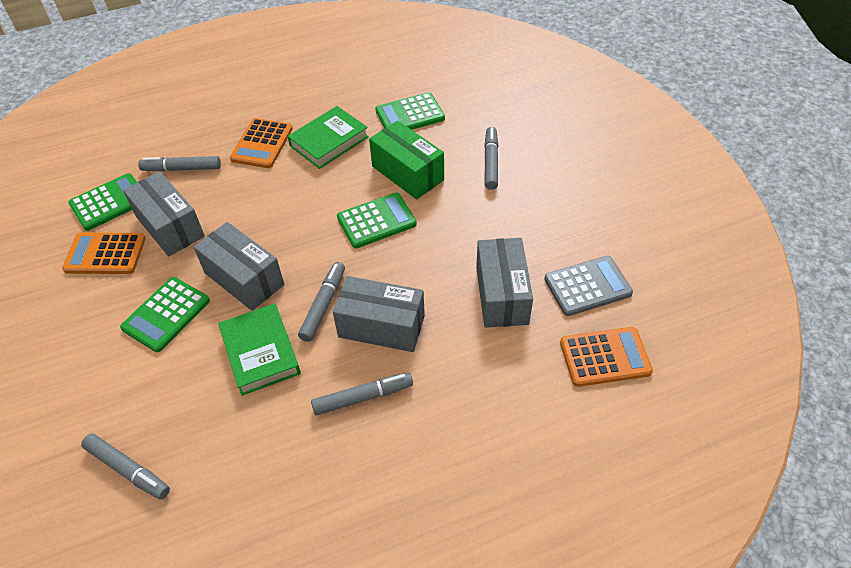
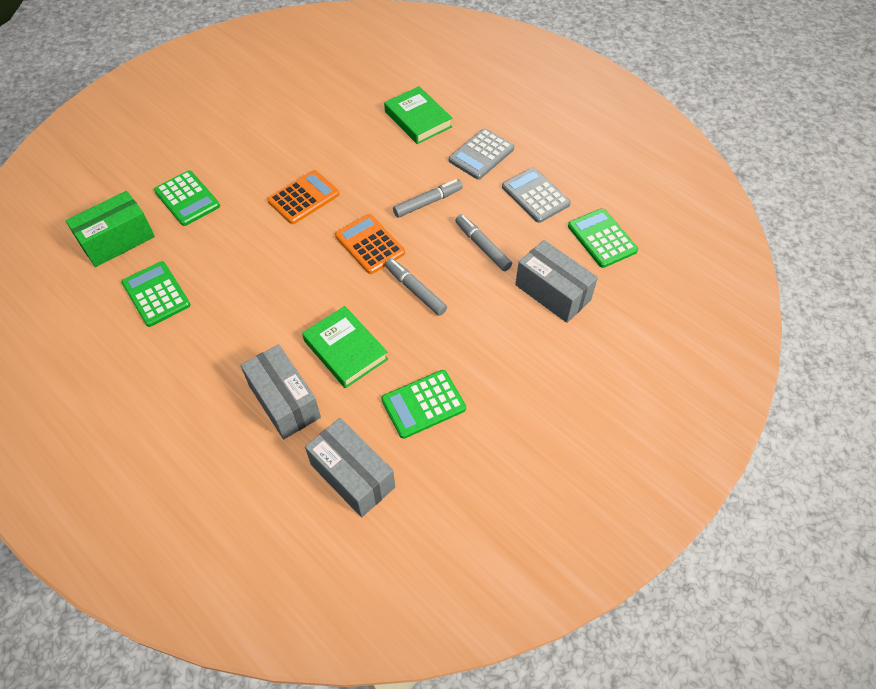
grey box: 4 -> 3
grey calculator: 1 -> 2
grey marker: 5 -> 3
orange calculator: 3 -> 2

